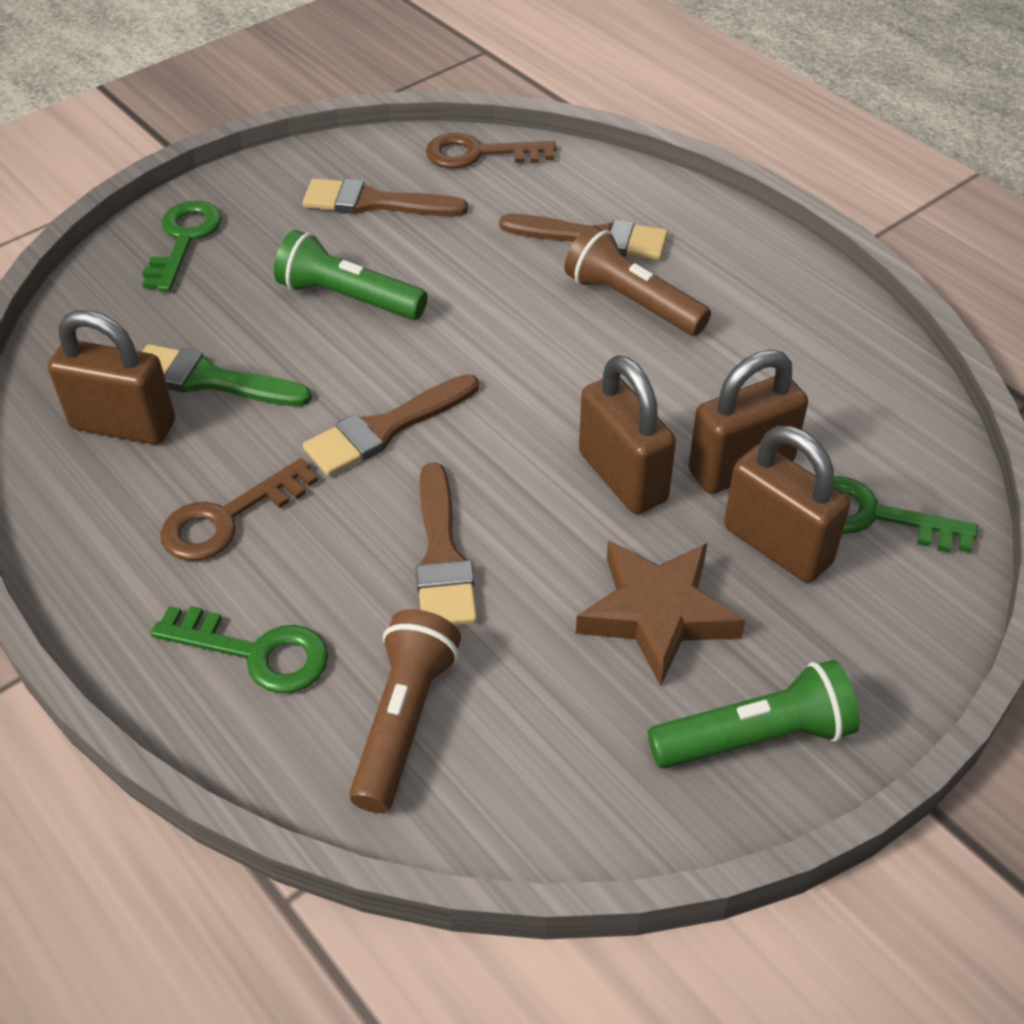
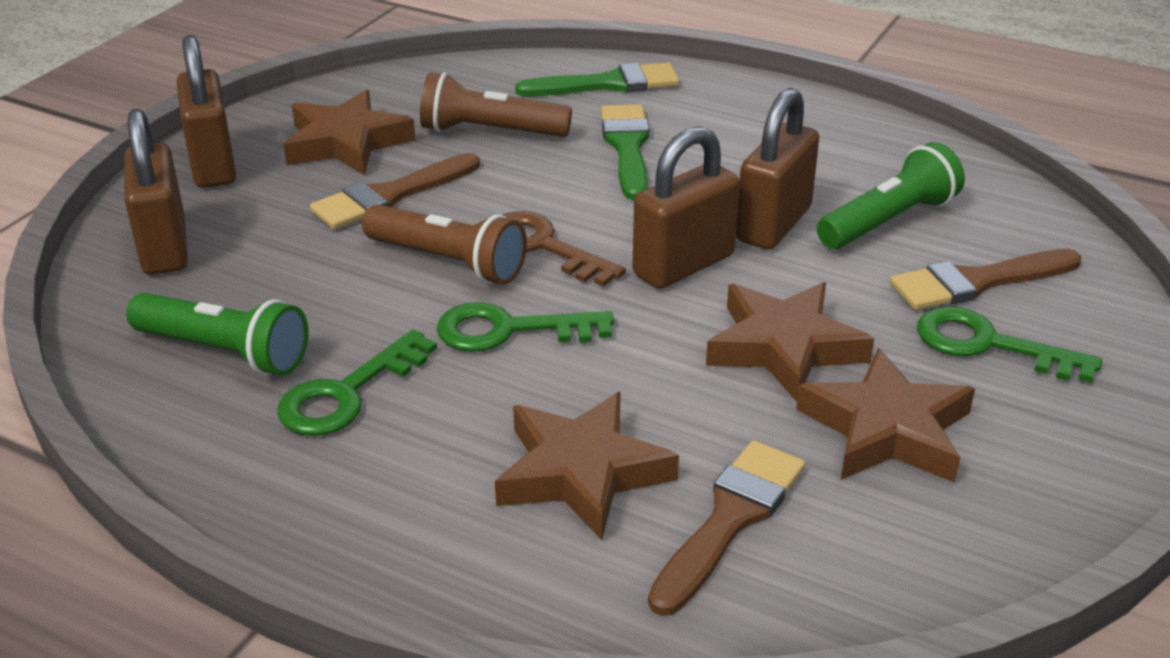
brown brush: 4 -> 3
brown key: 2 -> 1
brown star: 1 -> 4
green brush: 1 -> 2

